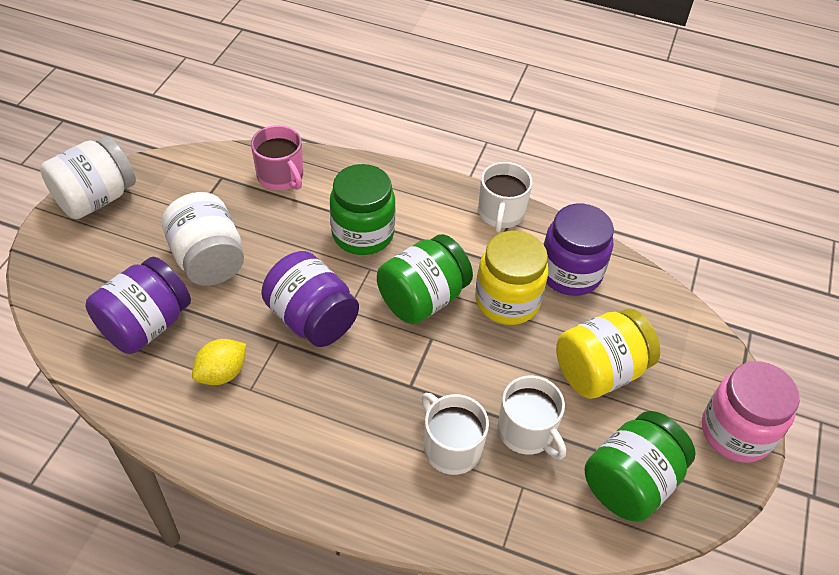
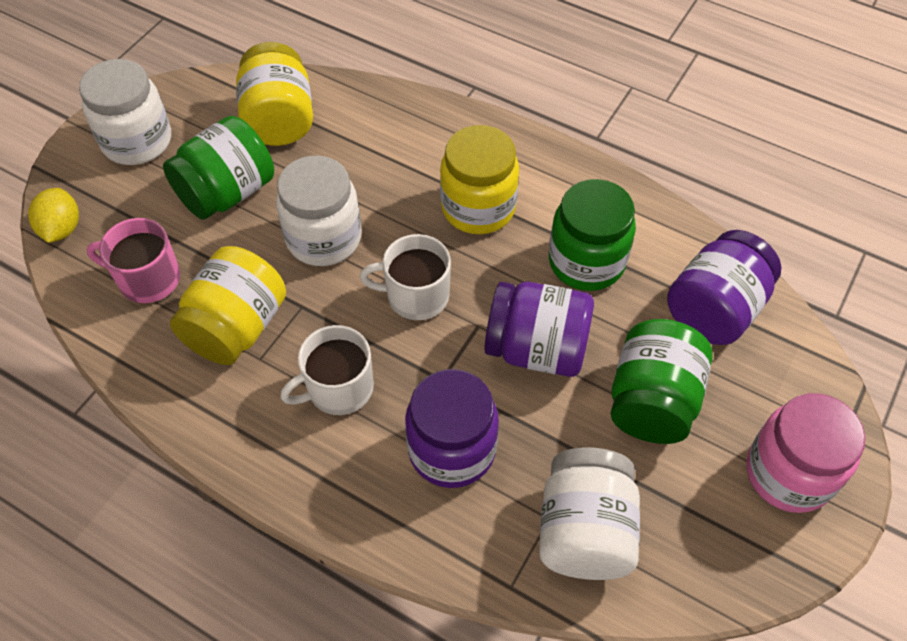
white jar: 2 -> 3
white mug: 3 -> 2
yellow jar: 2 -> 3

